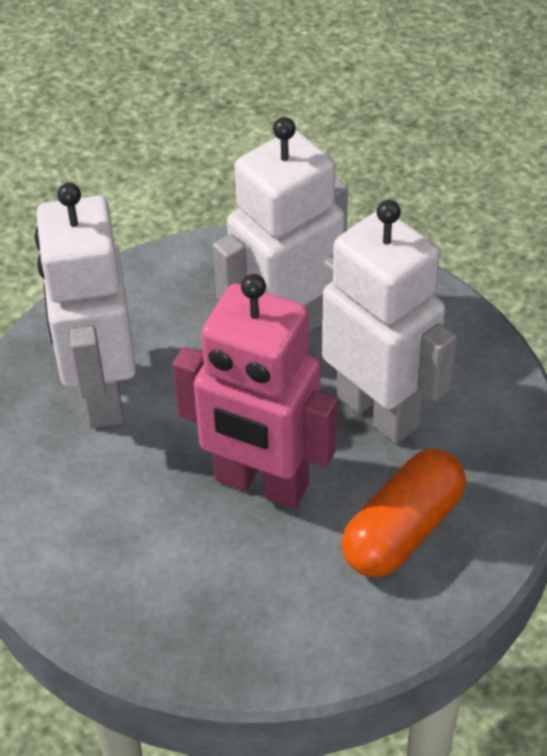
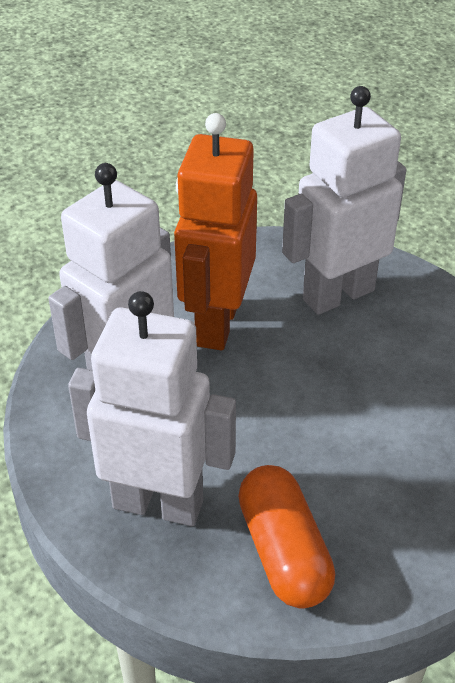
orange robot: 0 -> 1
pink robot: 1 -> 0

